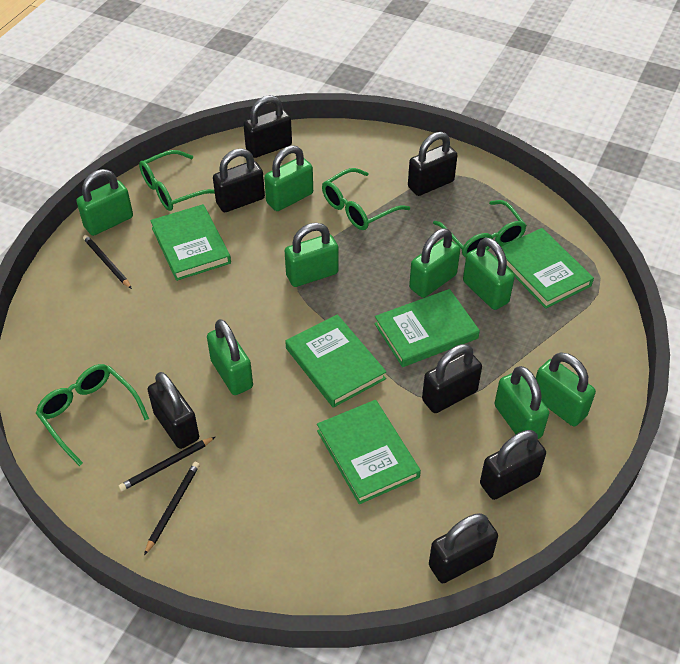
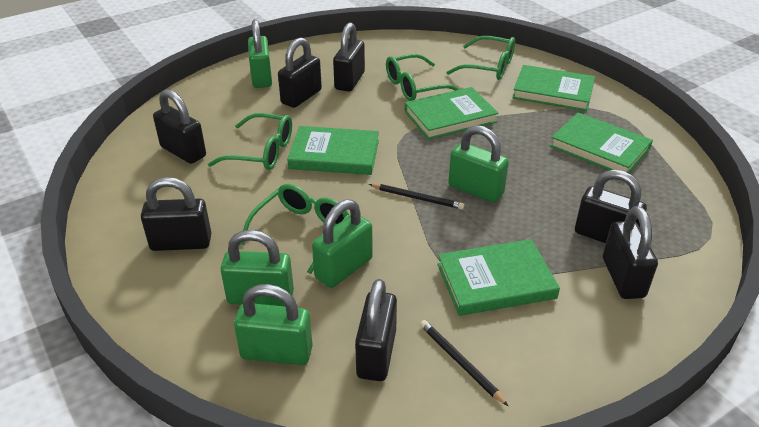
black pencil: 3 -> 2
green padlock: 8 -> 5

